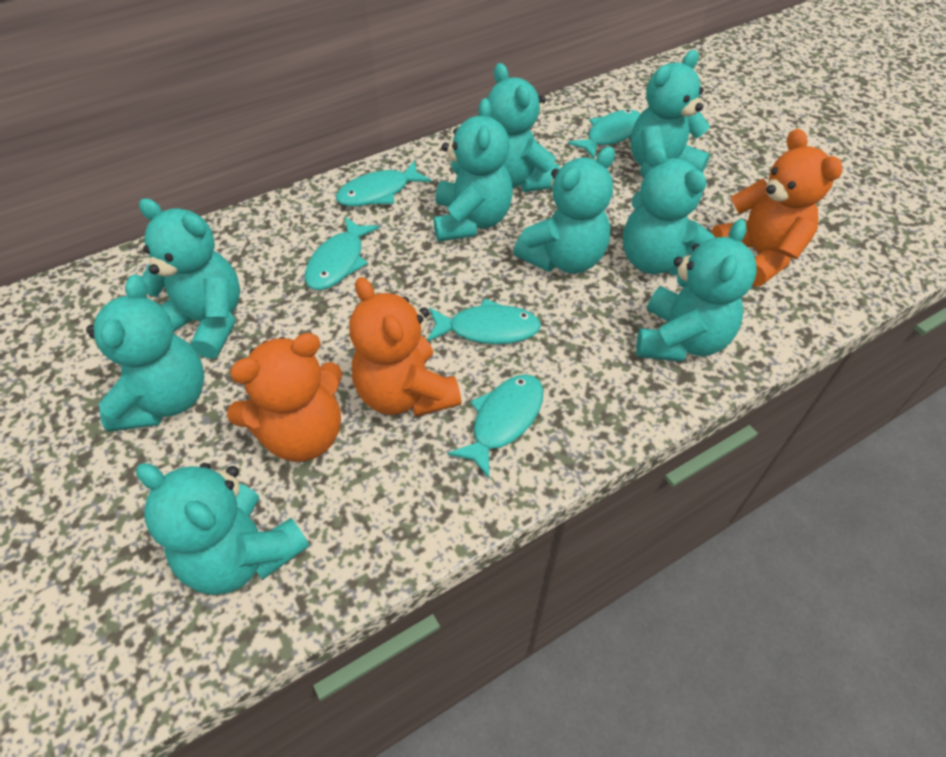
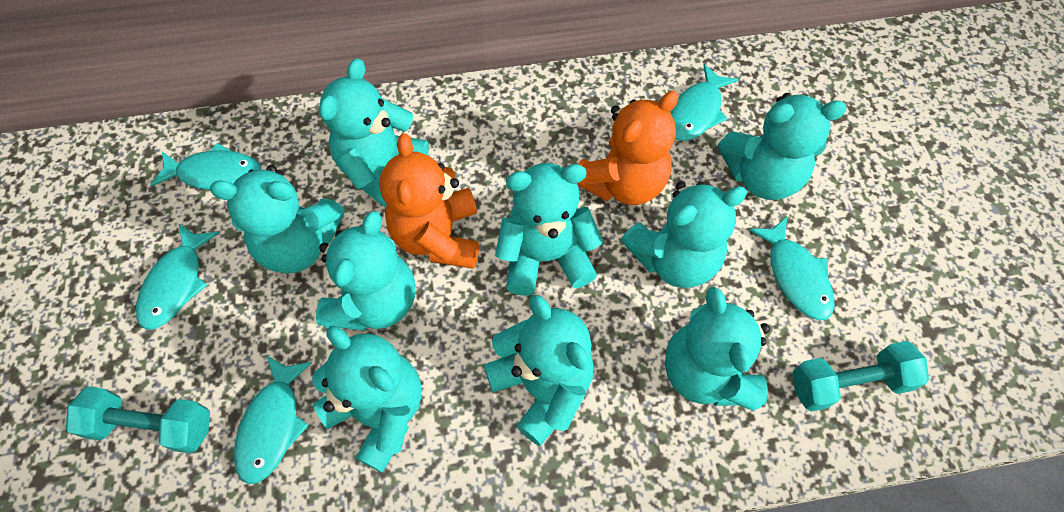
orange teddy bear: 3 -> 2
turquoise dumbbell: 0 -> 2

